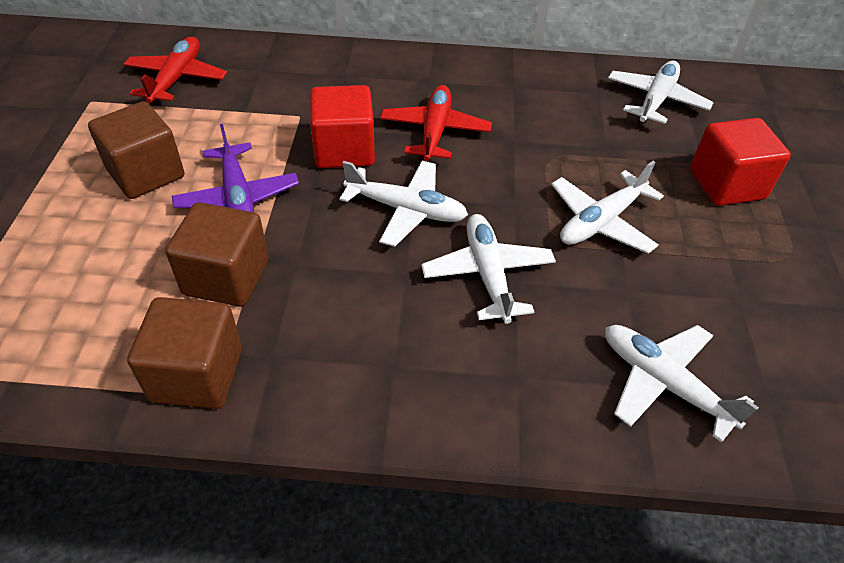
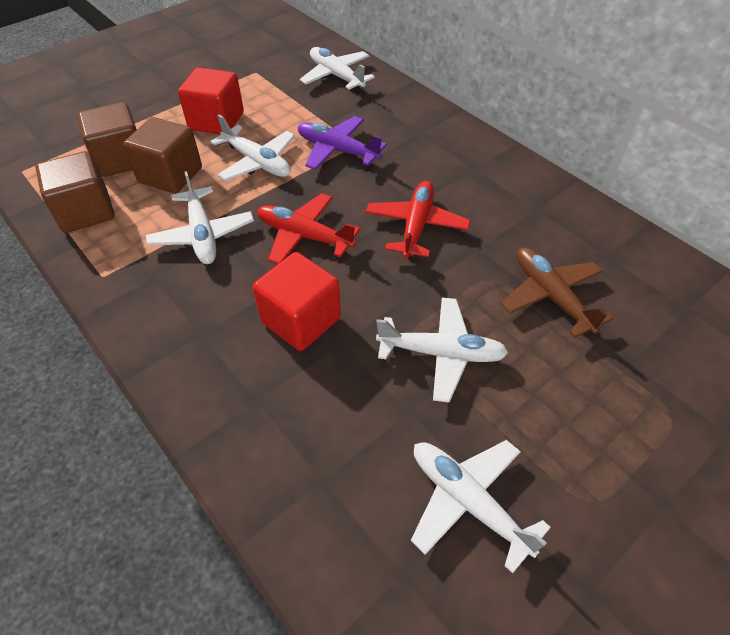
brown plane: 0 -> 1

